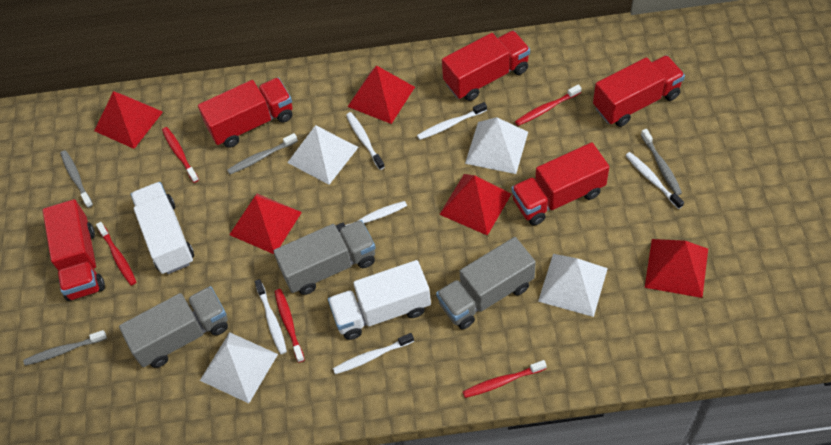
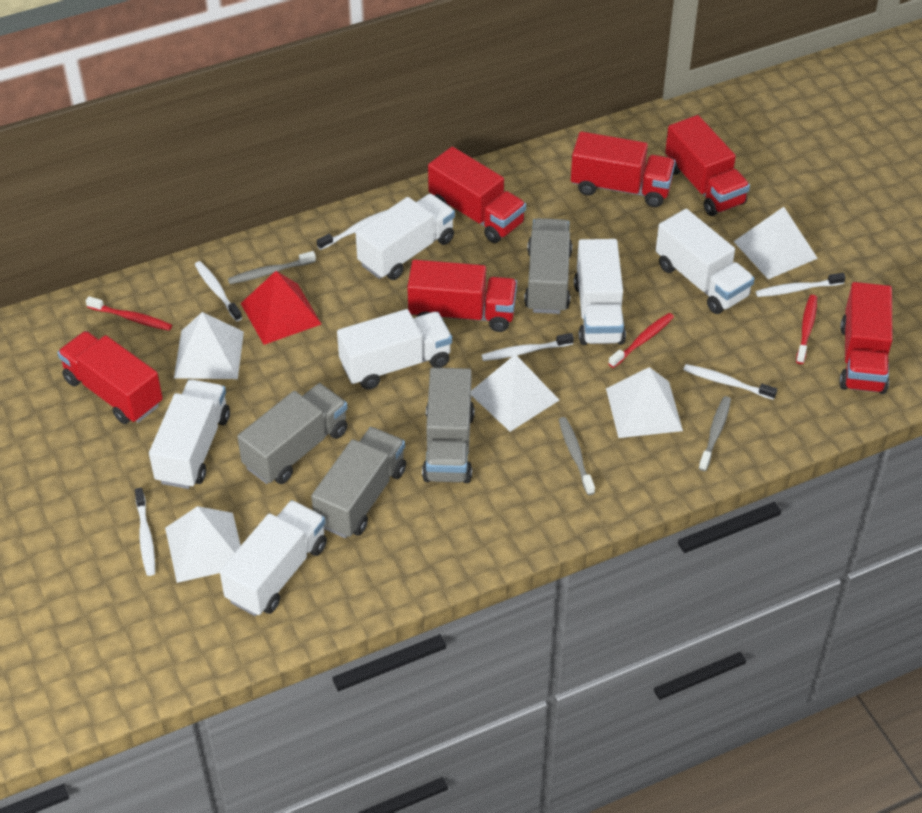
grey toothbrush: 4 -> 3
grey truck: 3 -> 4
red pyramid: 5 -> 1
red toothbrush: 5 -> 3
red truck: 5 -> 6
white pyramid: 4 -> 5
white truck: 2 -> 6

